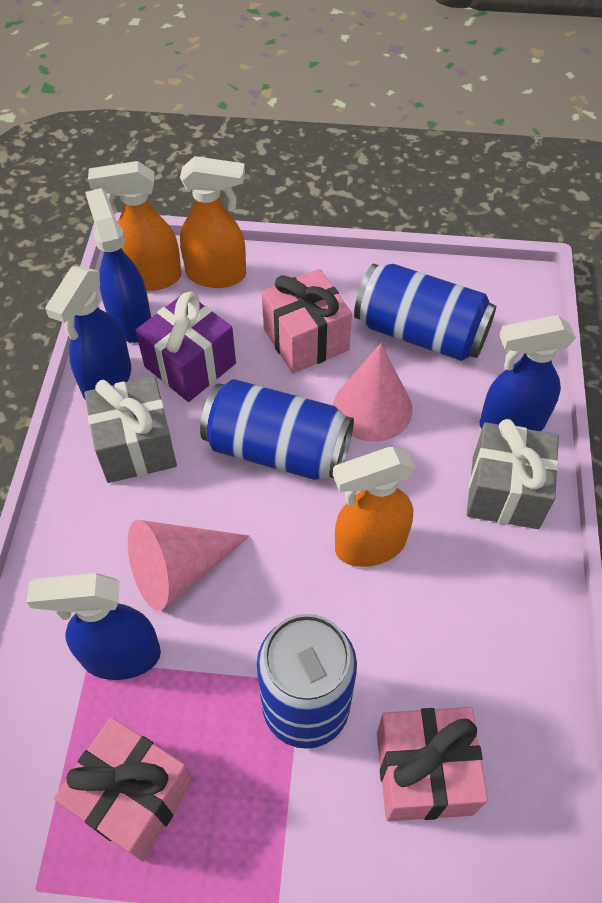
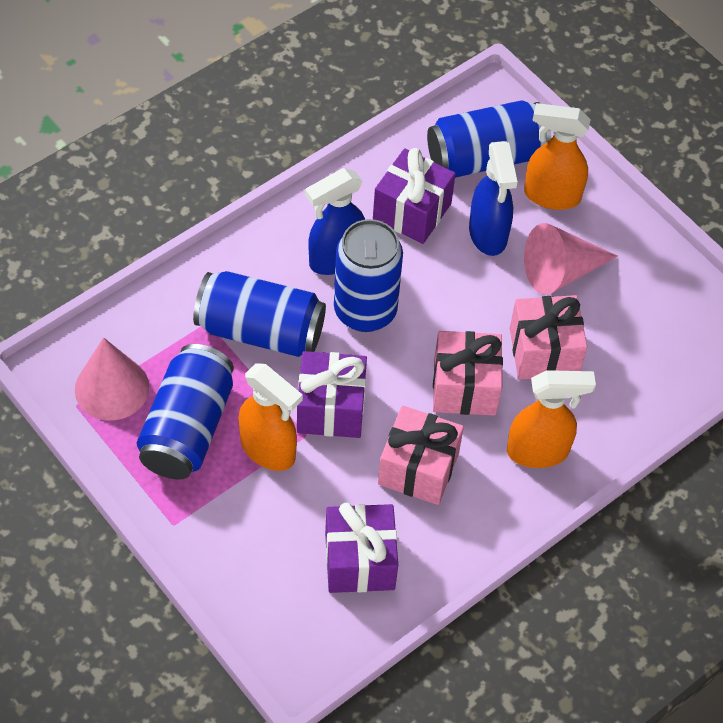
blue can: 3 -> 4
blue spray bottle: 4 -> 2
grey gift: 2 -> 0
purple gift: 1 -> 3

